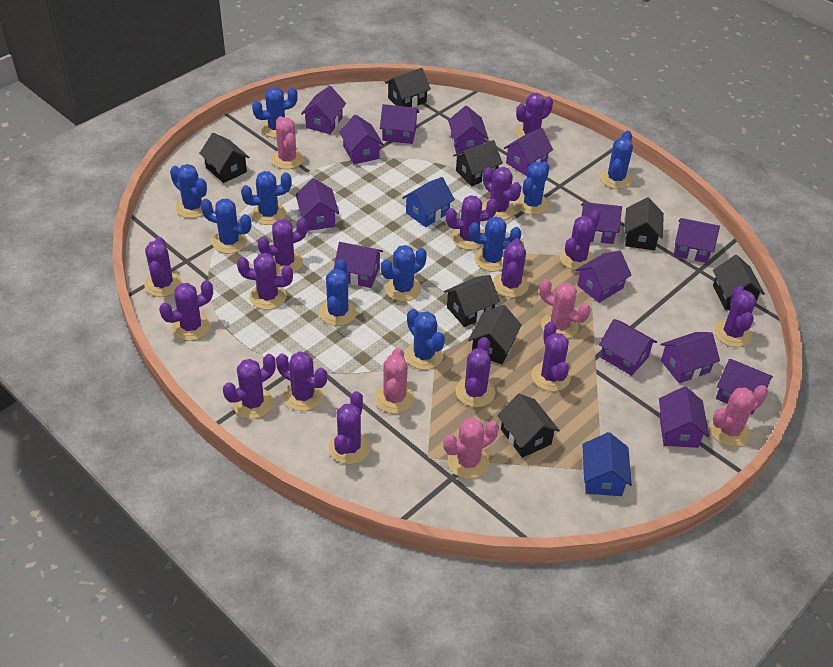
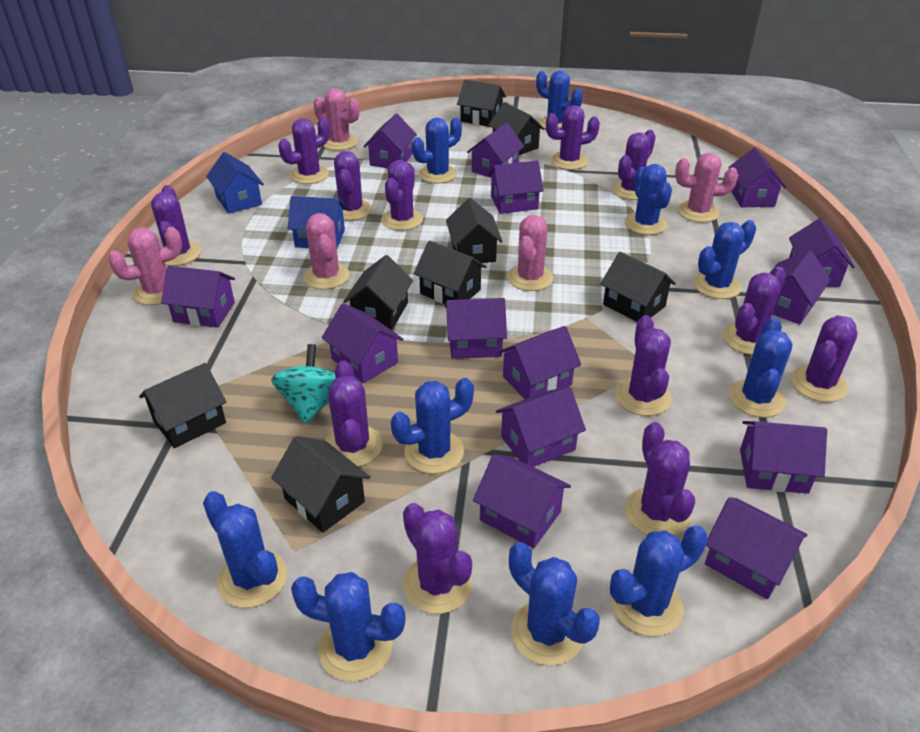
purple cactus: 15 -> 12
turquoise spinning top: 0 -> 1

